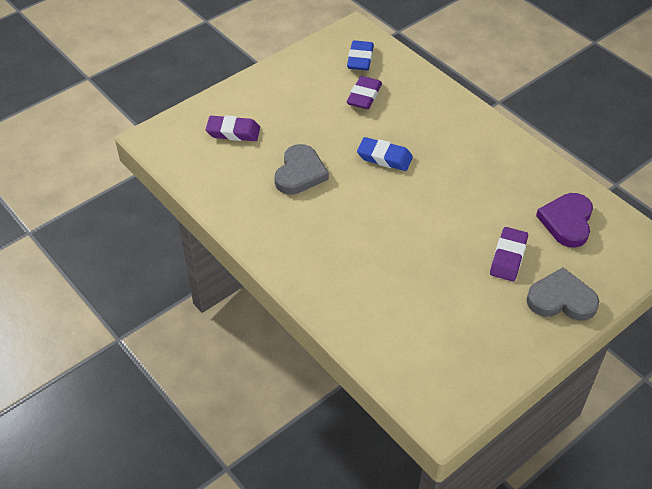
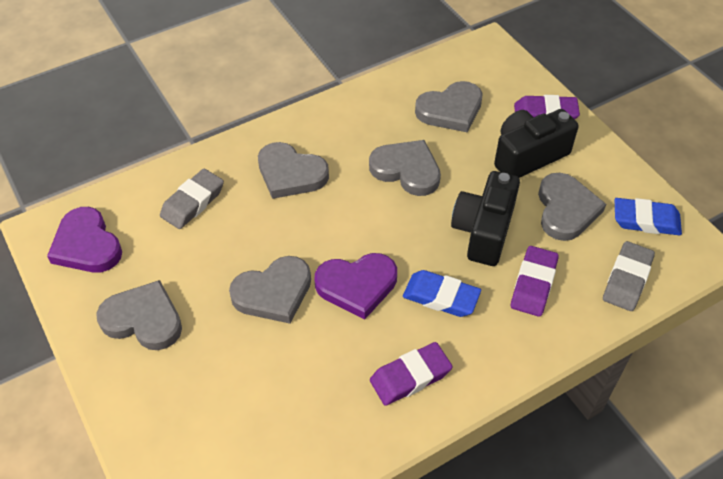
black camera: 0 -> 2
grey eraser: 0 -> 2
grey heart: 2 -> 6
purple heart: 1 -> 2

